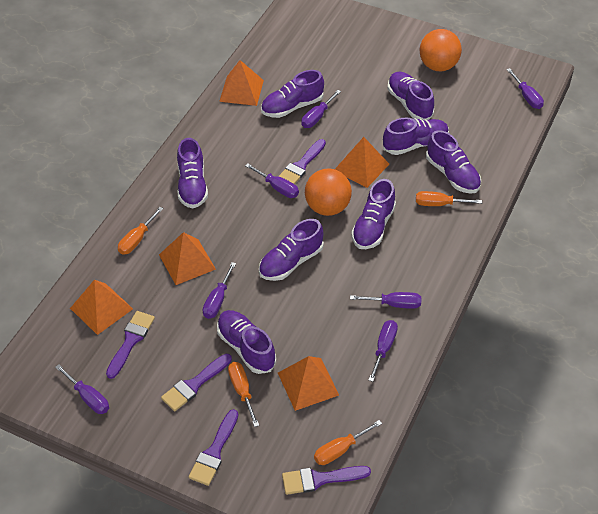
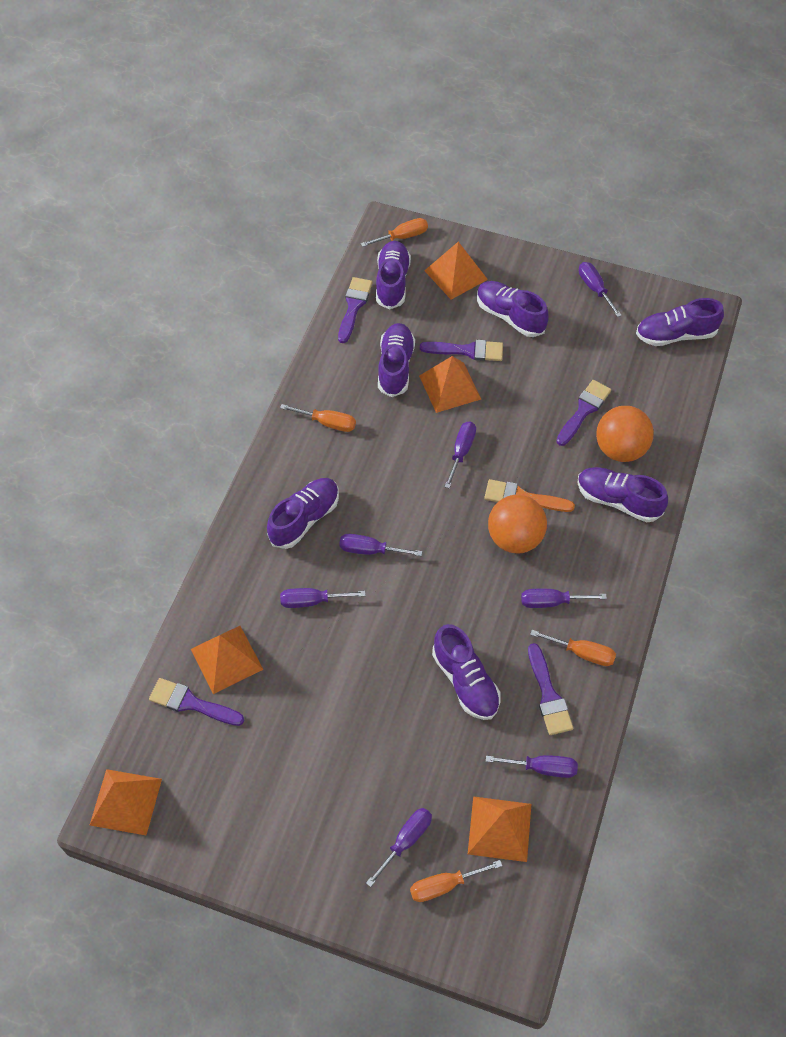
orange brush: 0 -> 1
purple shoe: 8 -> 7

